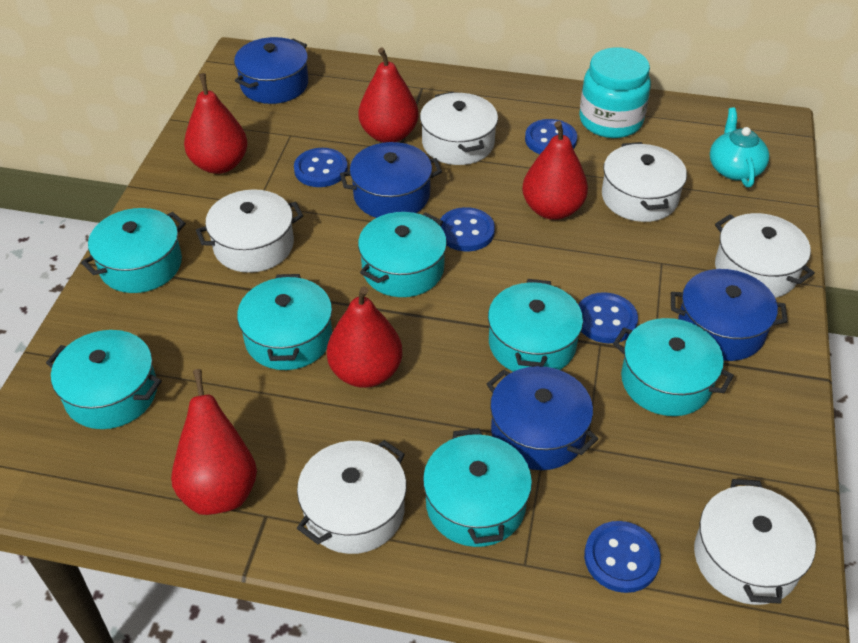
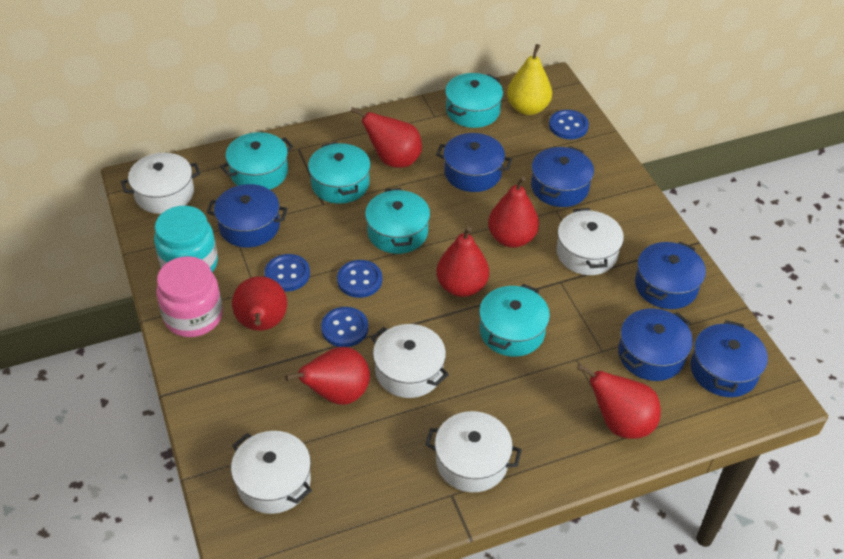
blue button: 5 -> 4
blue pot: 4 -> 6
pink jar: 0 -> 1
red pear: 5 -> 6
turquoise pot: 7 -> 5
turquoise teapot: 1 -> 0
white pot: 6 -> 5
yellow pear: 0 -> 1

